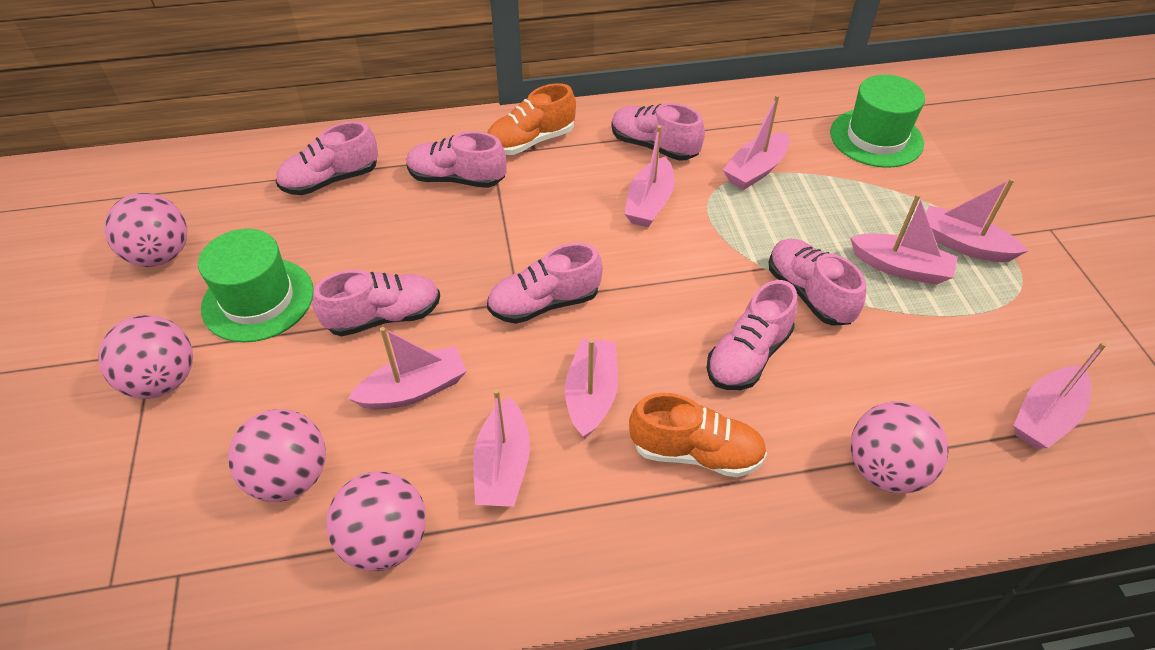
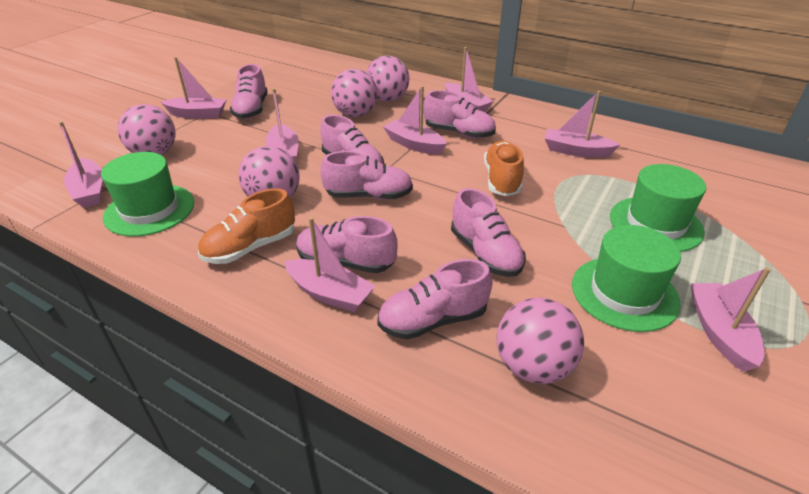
green hat: 2 -> 3

